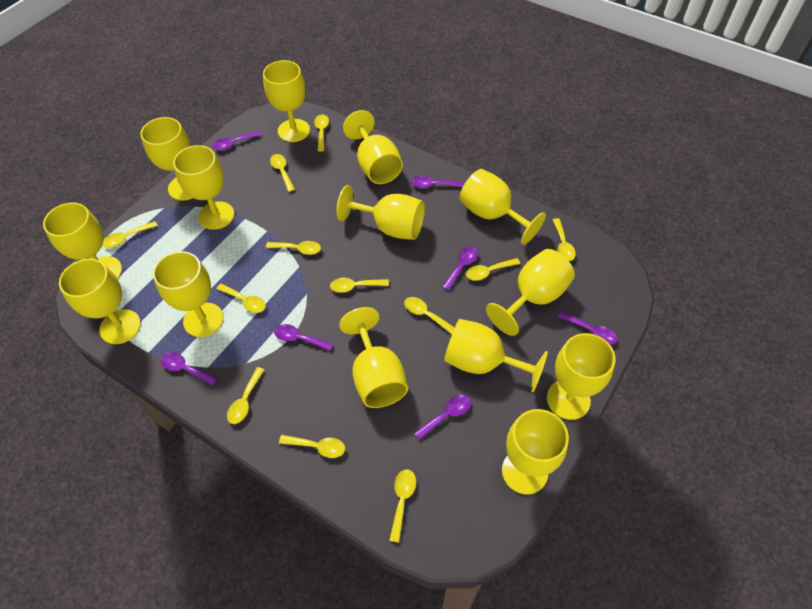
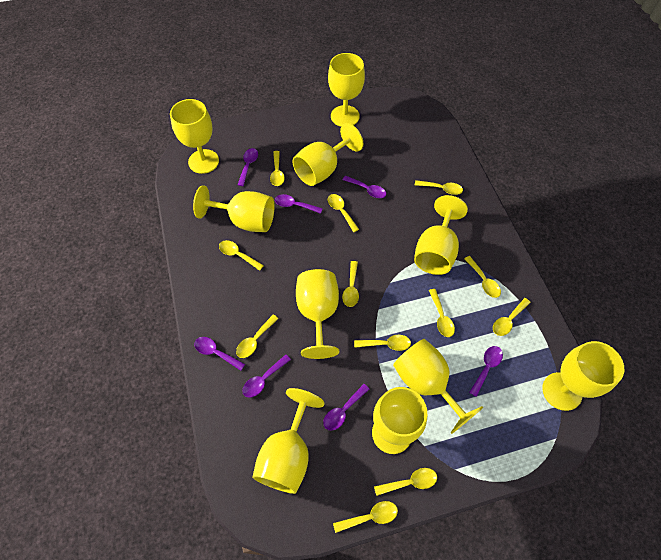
yellow goblet: 14 -> 10

